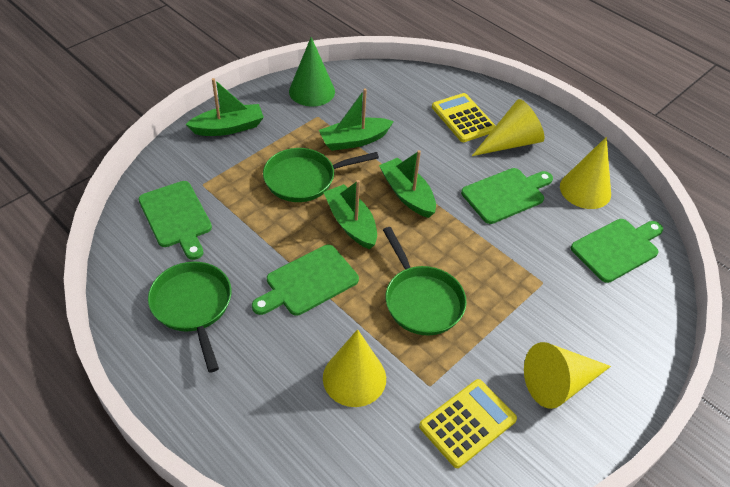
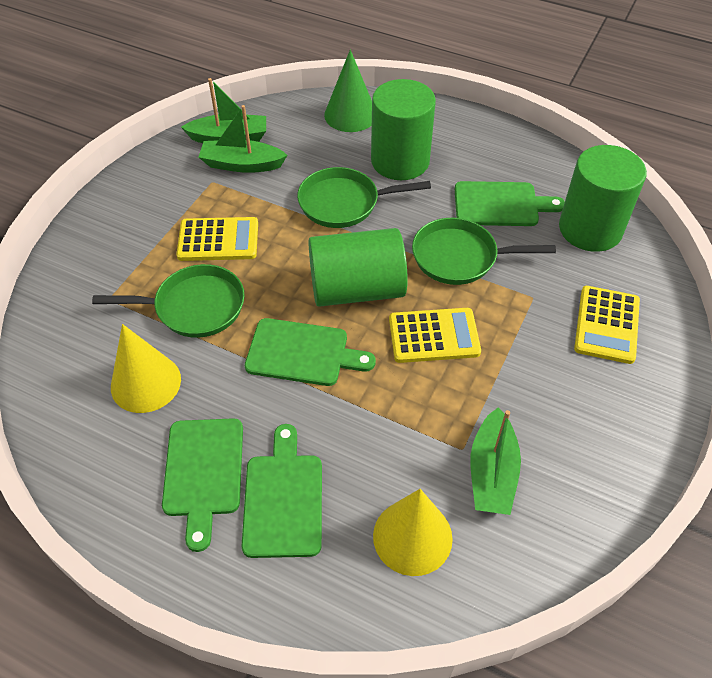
green boat: 4 -> 3
green cylinder: 0 -> 3
yellow calculator: 2 -> 3
yellow cone: 4 -> 2

